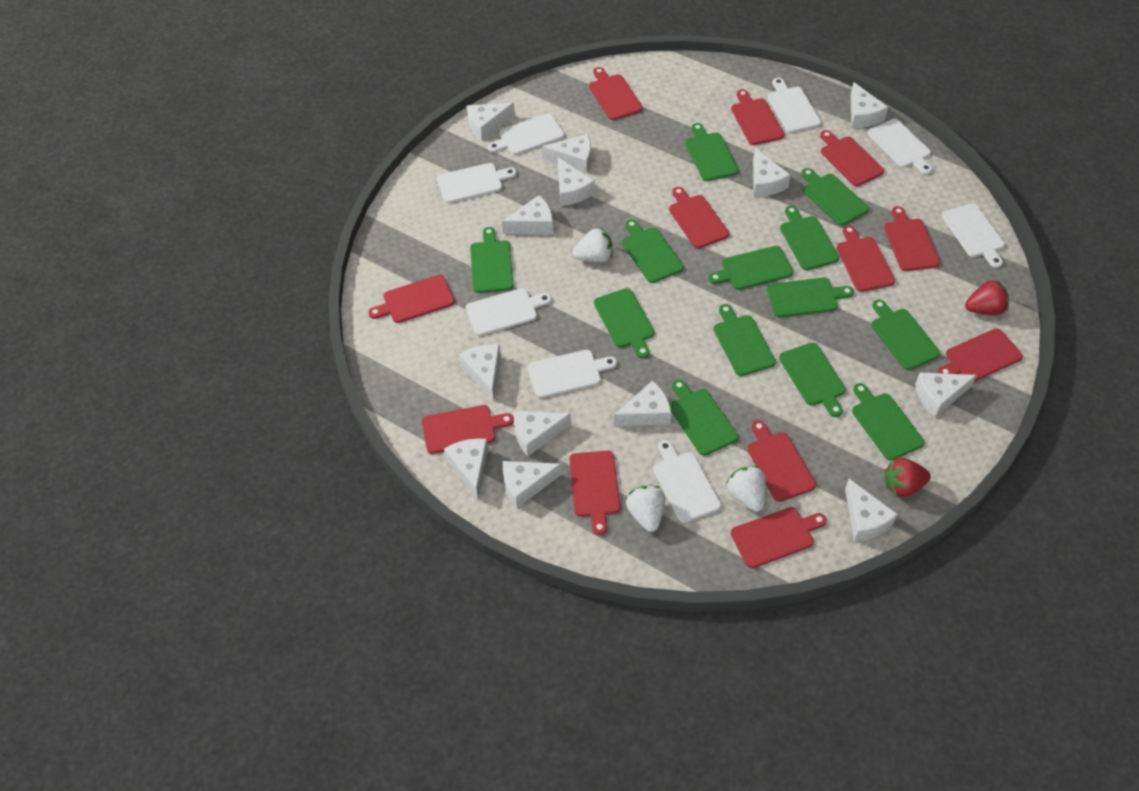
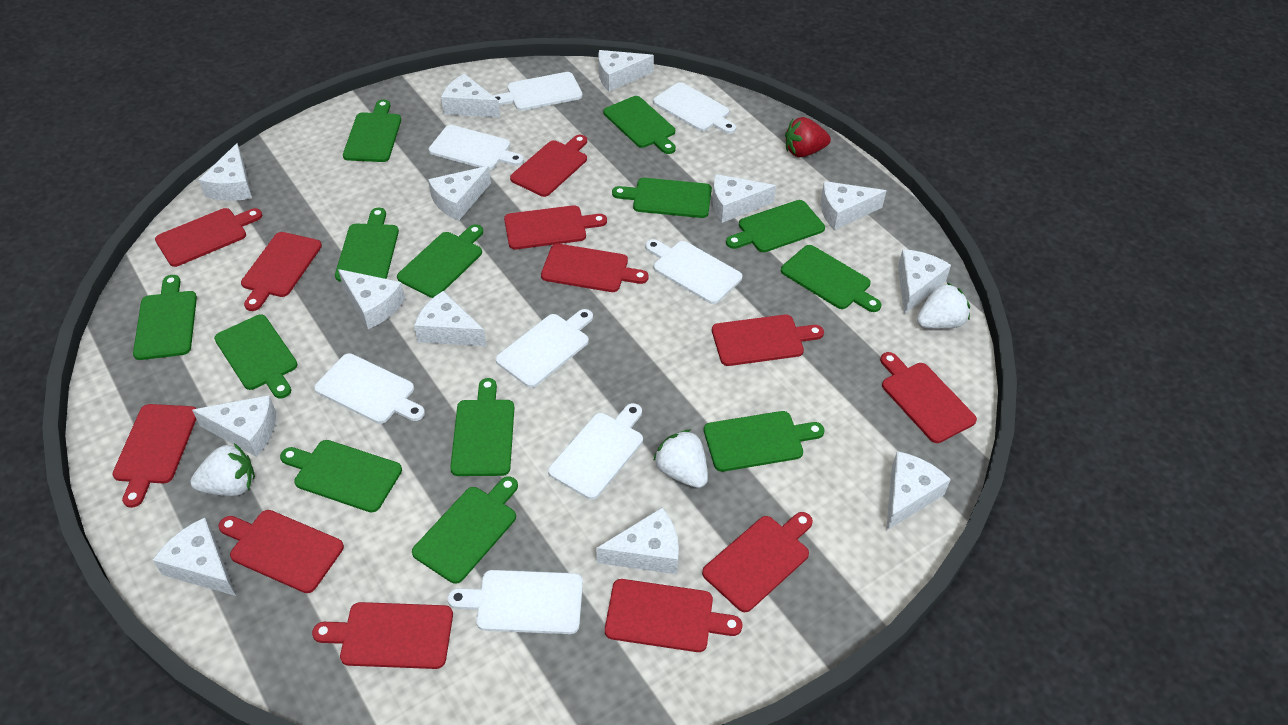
red strawberry: 2 -> 1

